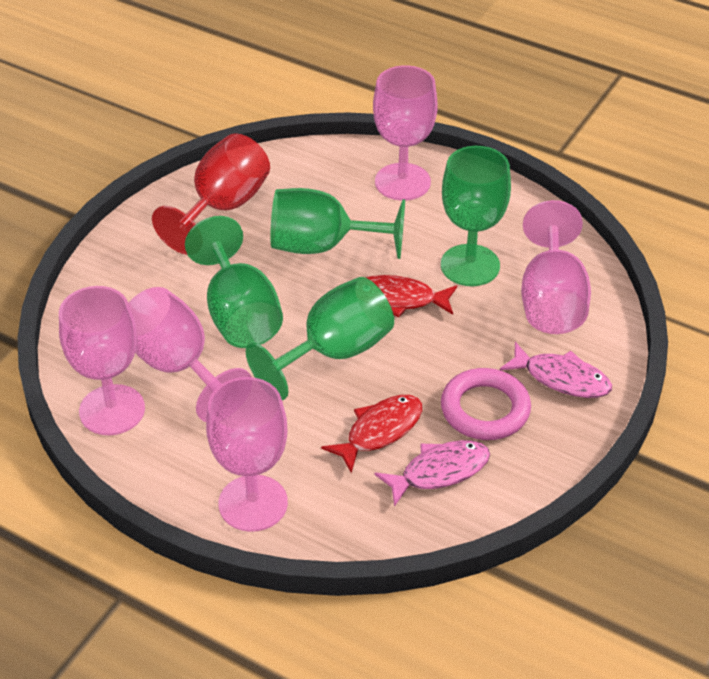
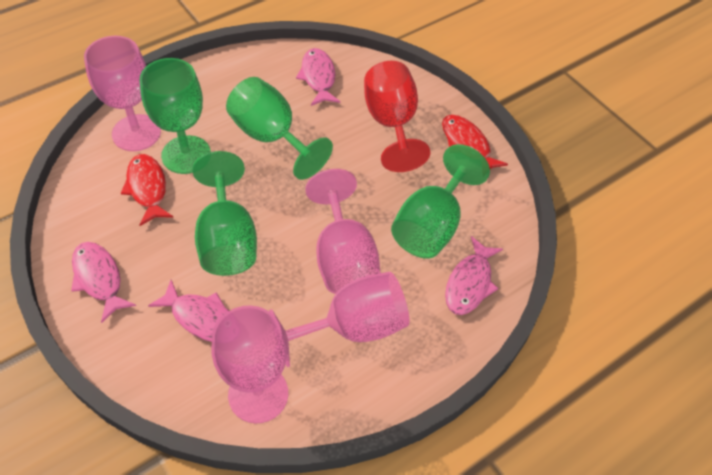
pink fish: 2 -> 4
pink goblet: 5 -> 4
pink ring: 1 -> 0

